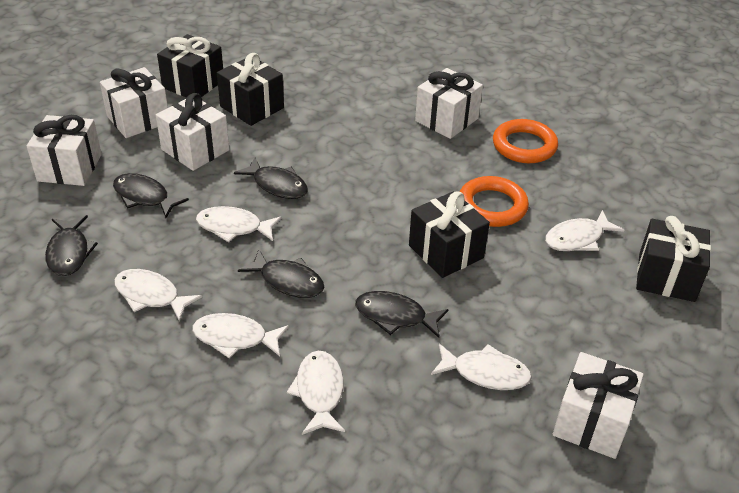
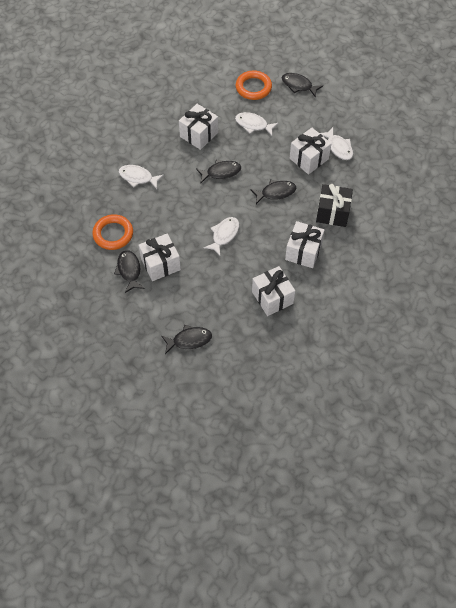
black gift: 4 -> 1
white fish: 6 -> 4

